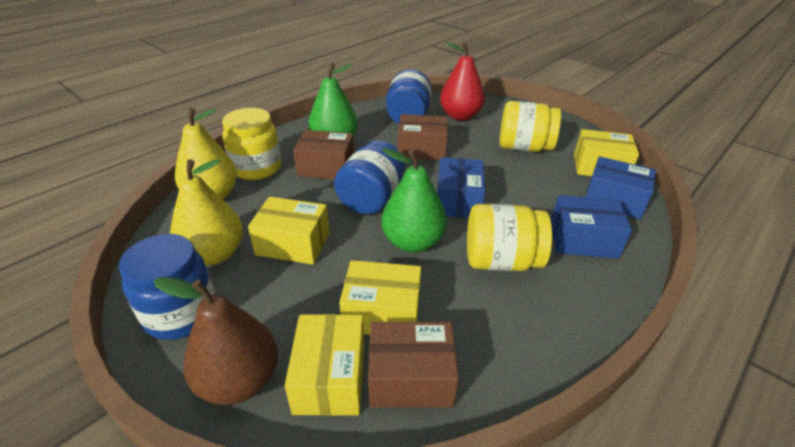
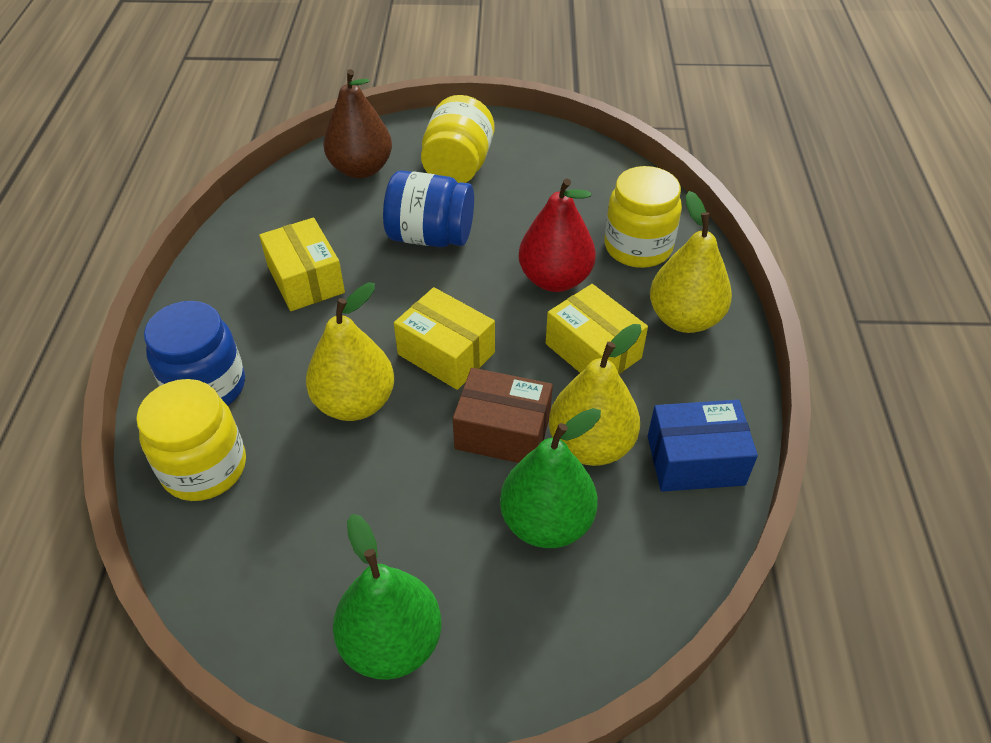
blue box: 3 -> 1
blue jar: 3 -> 2
brown box: 3 -> 1
yellow box: 4 -> 3
yellow pear: 2 -> 3

